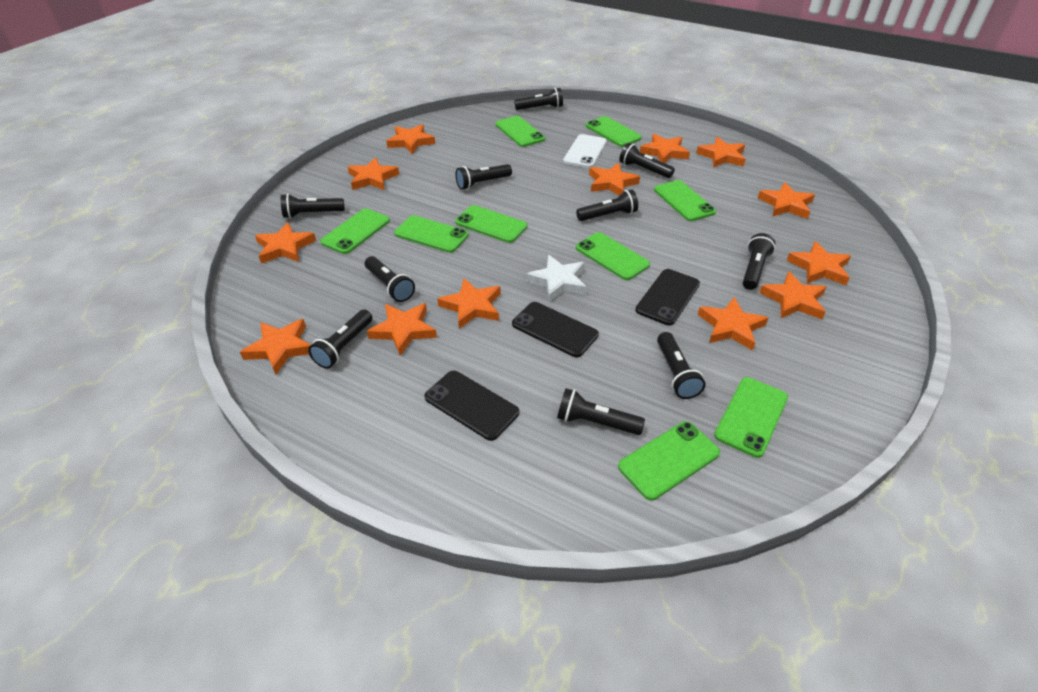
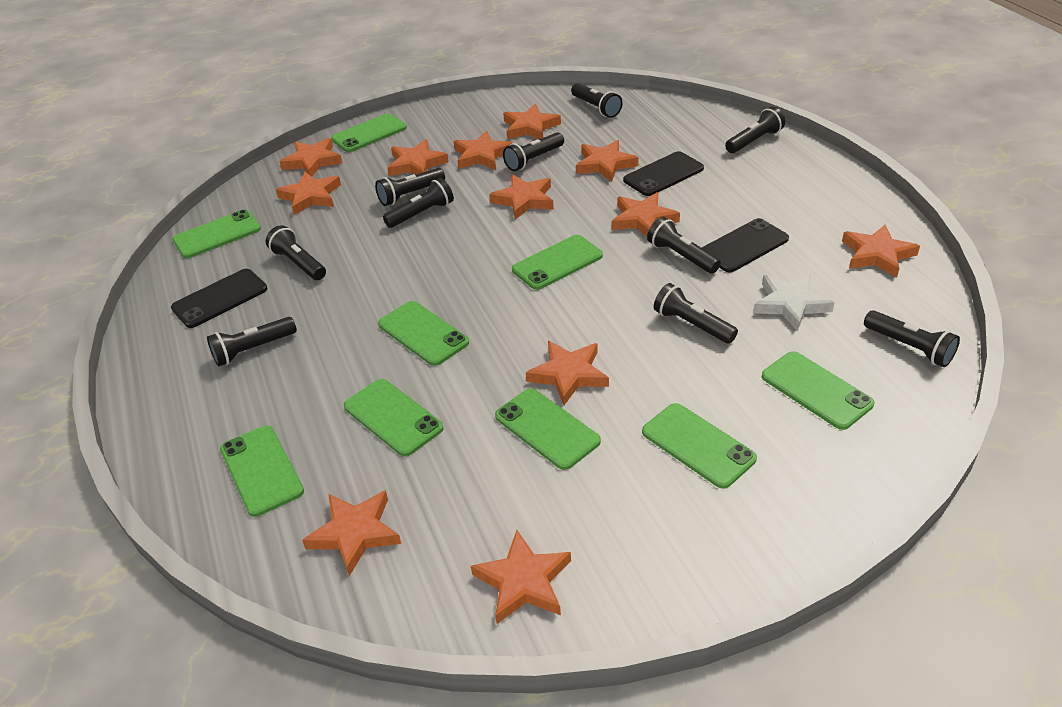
orange star: 13 -> 12
white phone: 1 -> 0

